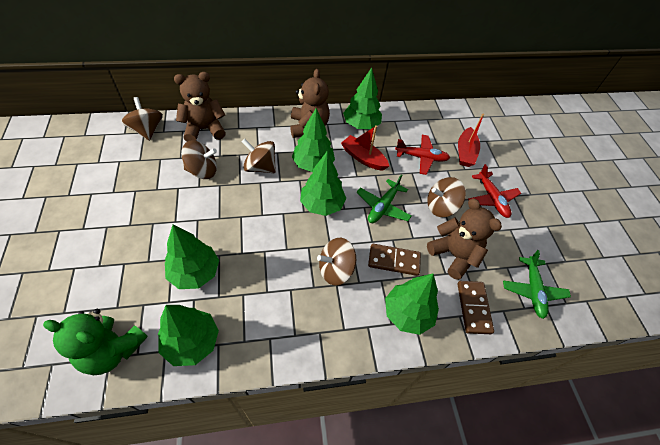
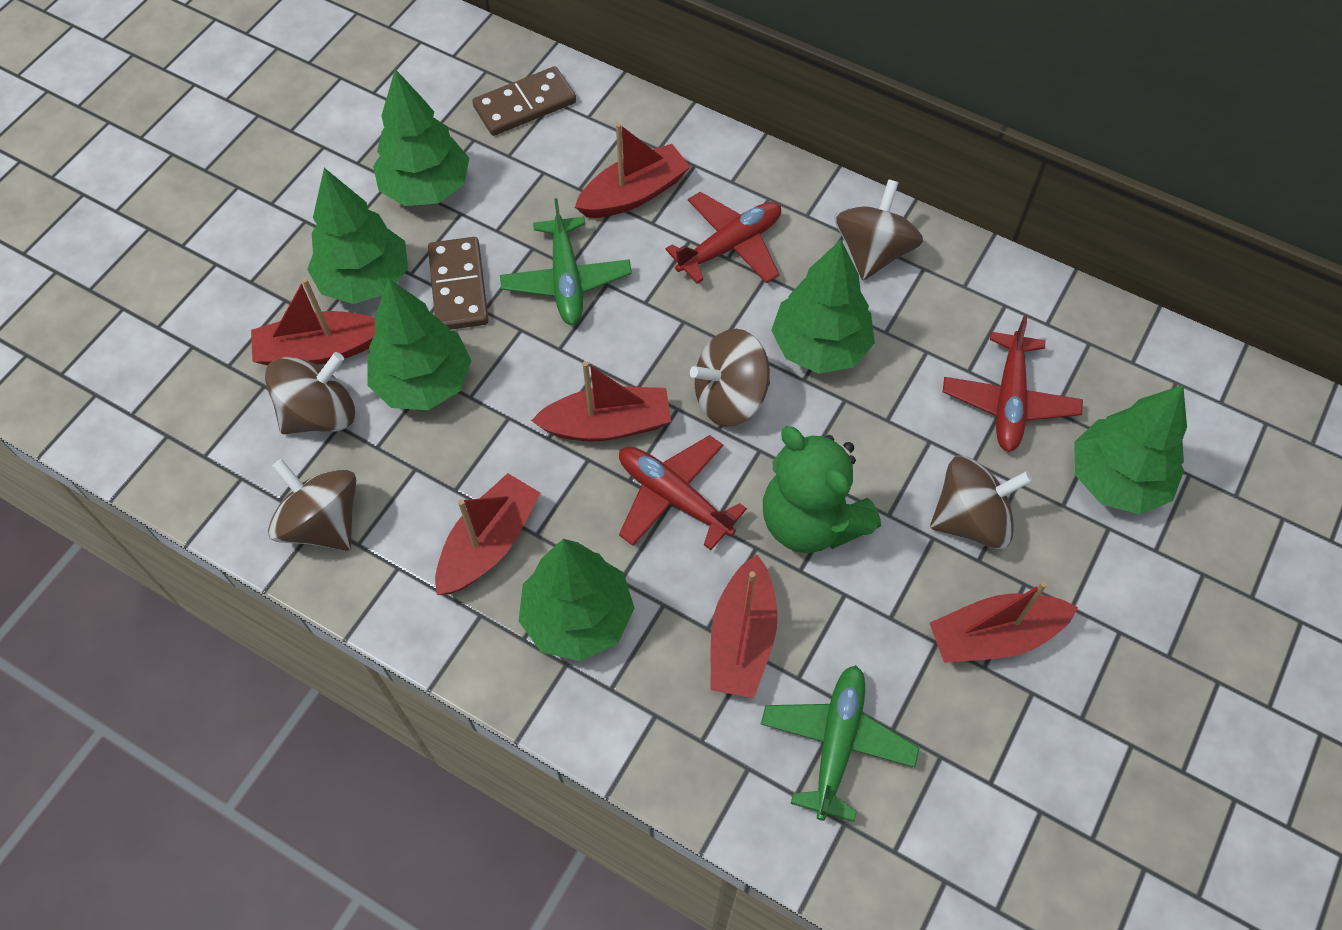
brown teddy bear: 3 -> 0
red boat: 2 -> 6
red plane: 2 -> 3

